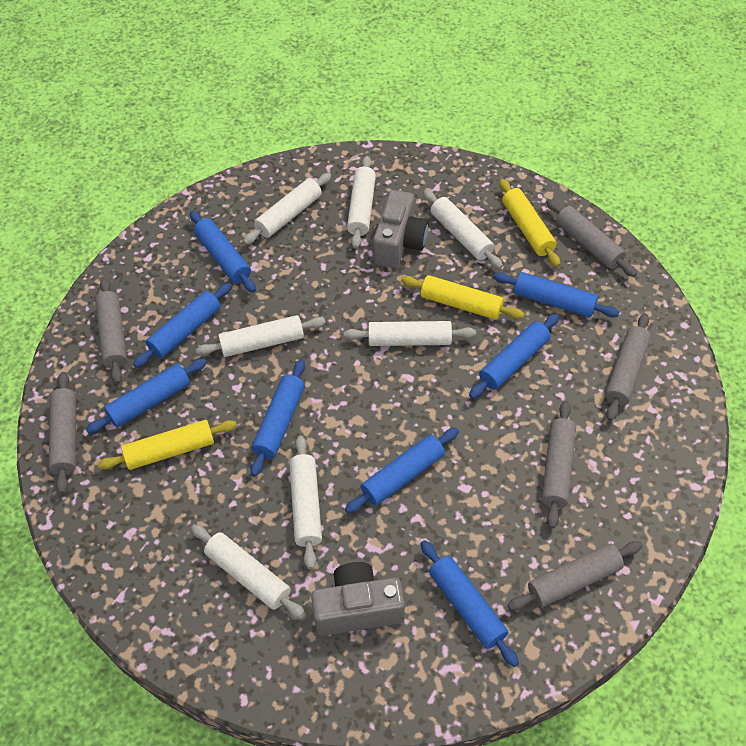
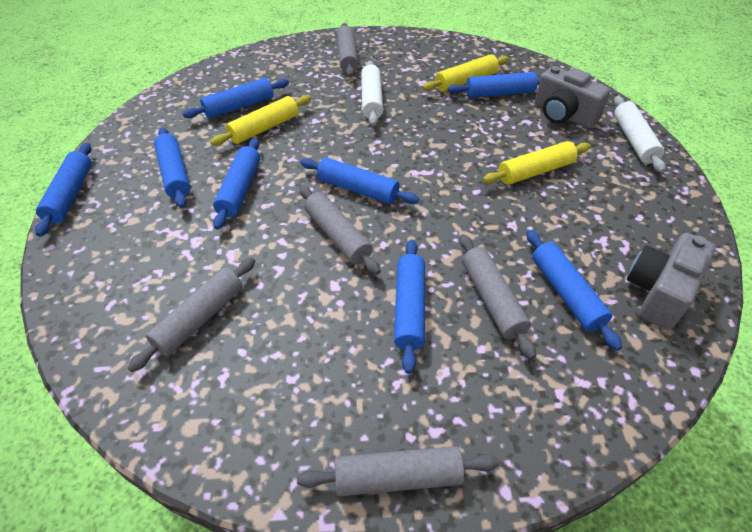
grey rolling pin: 6 -> 5
white rolling pin: 7 -> 2

